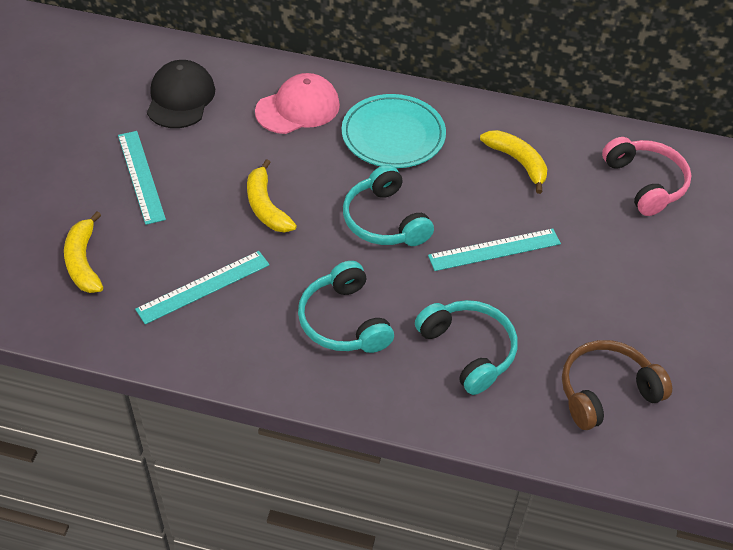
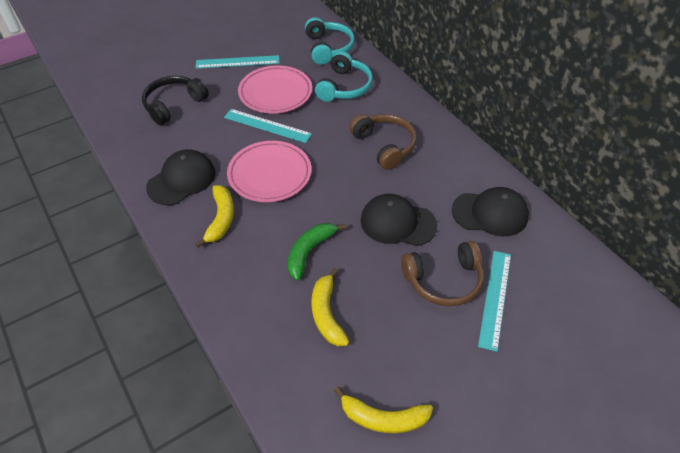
black cap: 1 -> 3
black headphones: 0 -> 1
brown headphones: 1 -> 2
green banana: 0 -> 1
pink cap: 1 -> 0
pink headphones: 1 -> 0
pink plate: 0 -> 2
turquoise headphones: 3 -> 2
turquoise plate: 1 -> 0

